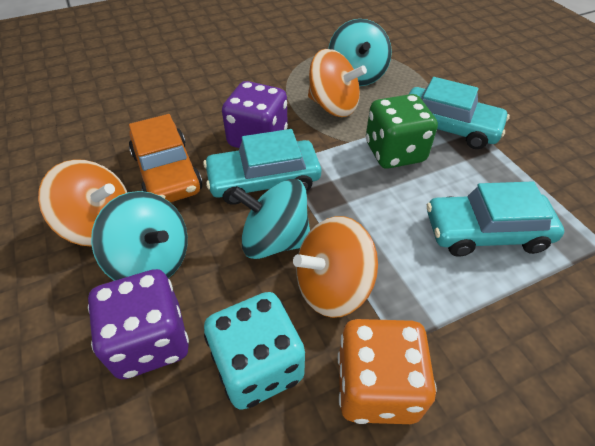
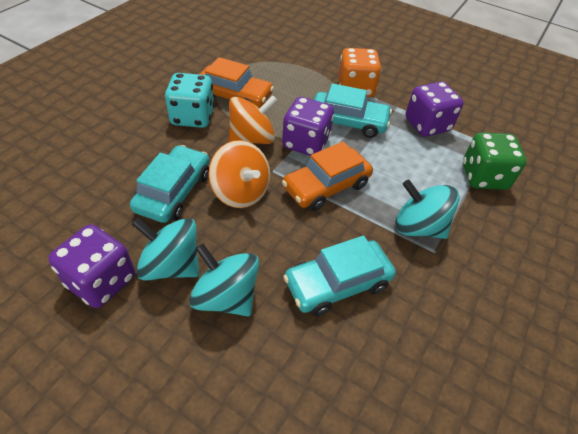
orange car: 1 -> 2
orange spinning top: 3 -> 2
purple dice: 2 -> 3

